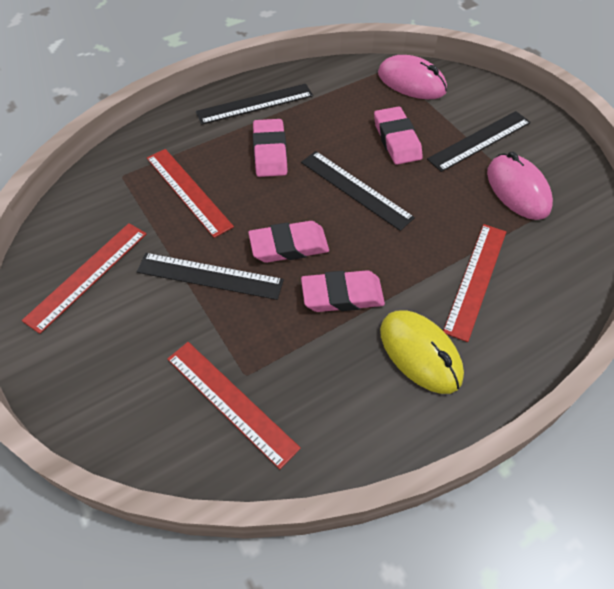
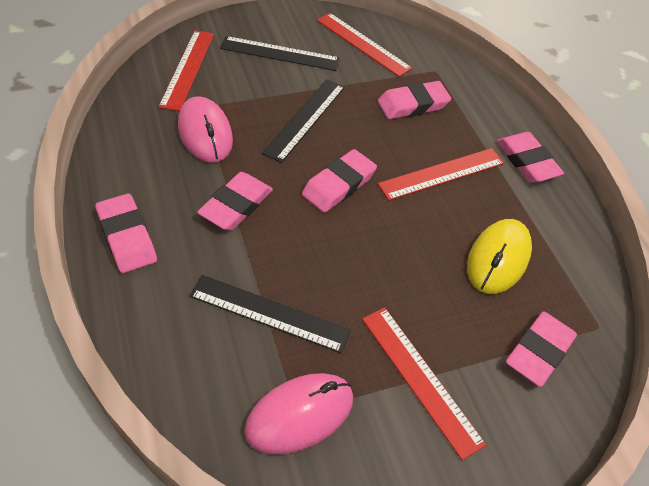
black ruler: 4 -> 3
pink eraser: 4 -> 6

